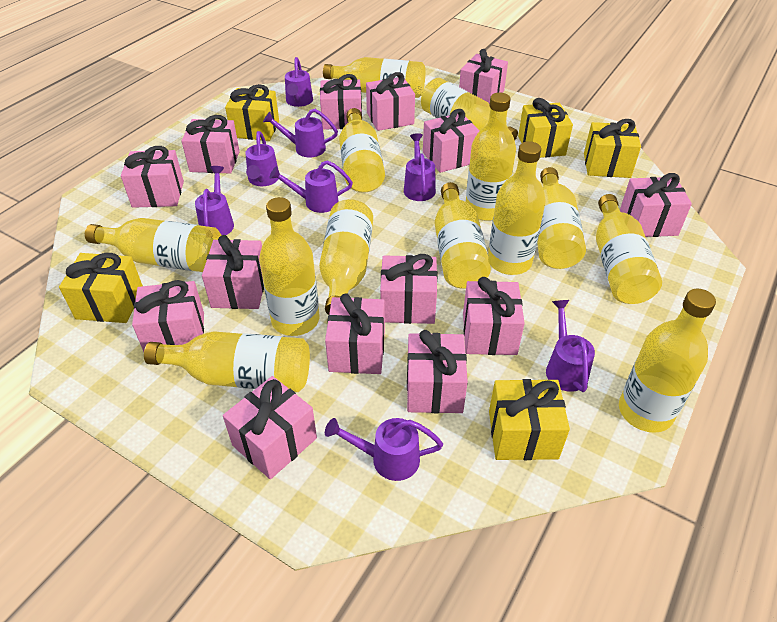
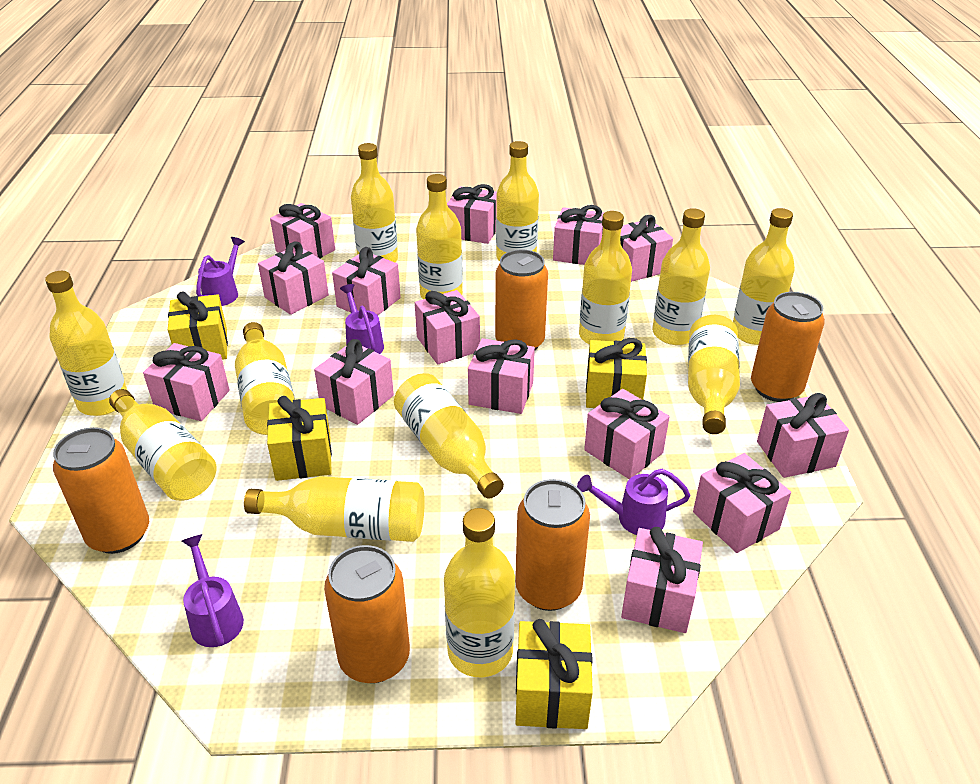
orange can: 0 -> 5
purple watering can: 8 -> 4
yellow gift: 5 -> 4

